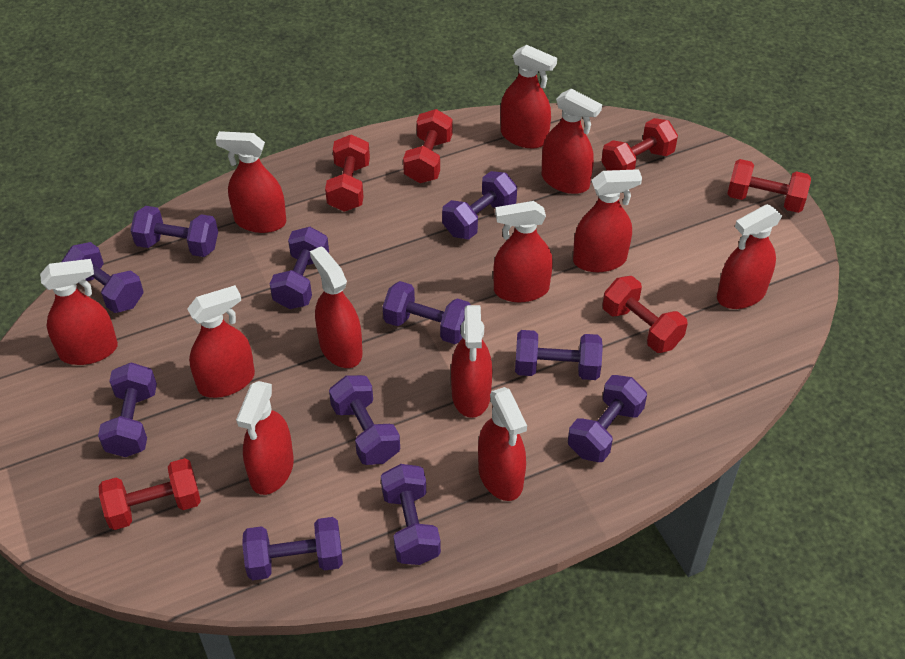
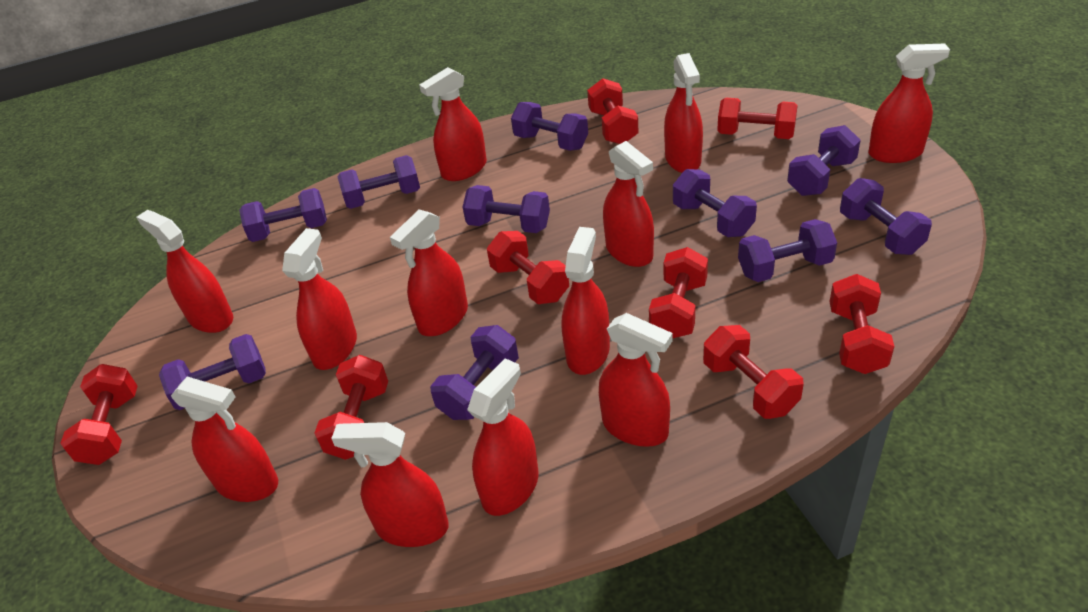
purple dumbbell: 11 -> 10
red dumbbell: 6 -> 8

